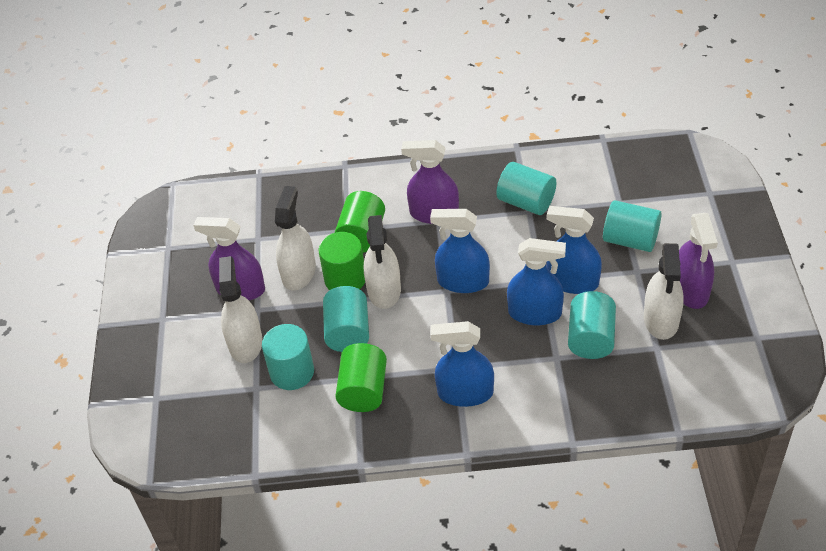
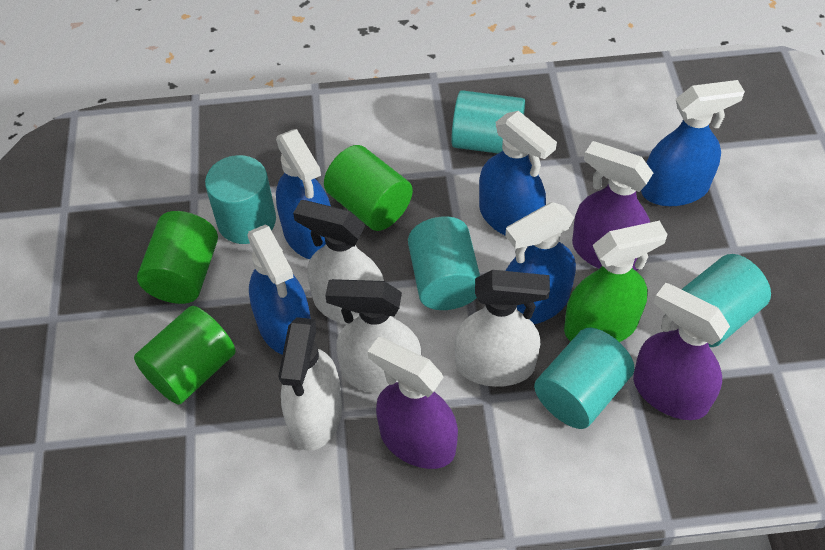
blue spray bottle: 4 -> 5
green spray bottle: 0 -> 1

